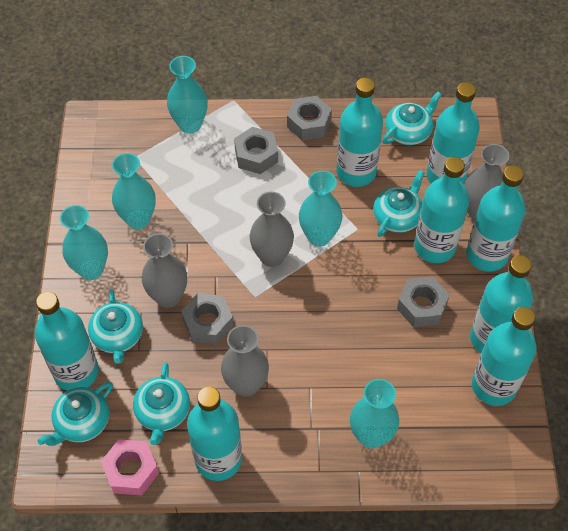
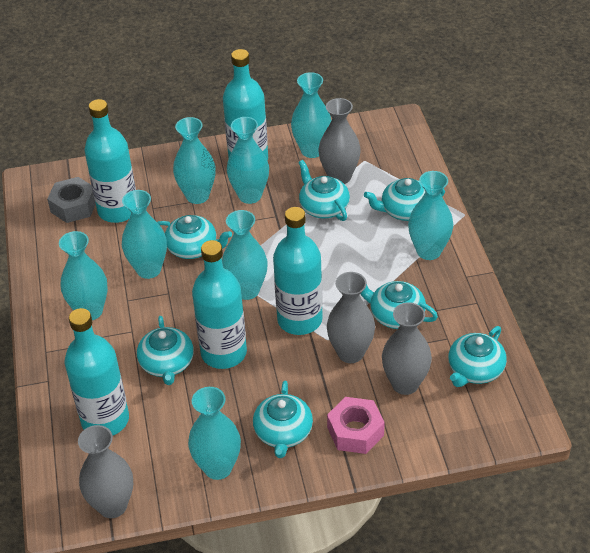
grey nut: 4 -> 1
turquoise bottle: 8 -> 5
turquoise teapot: 5 -> 7
turquoise vase: 5 -> 8

